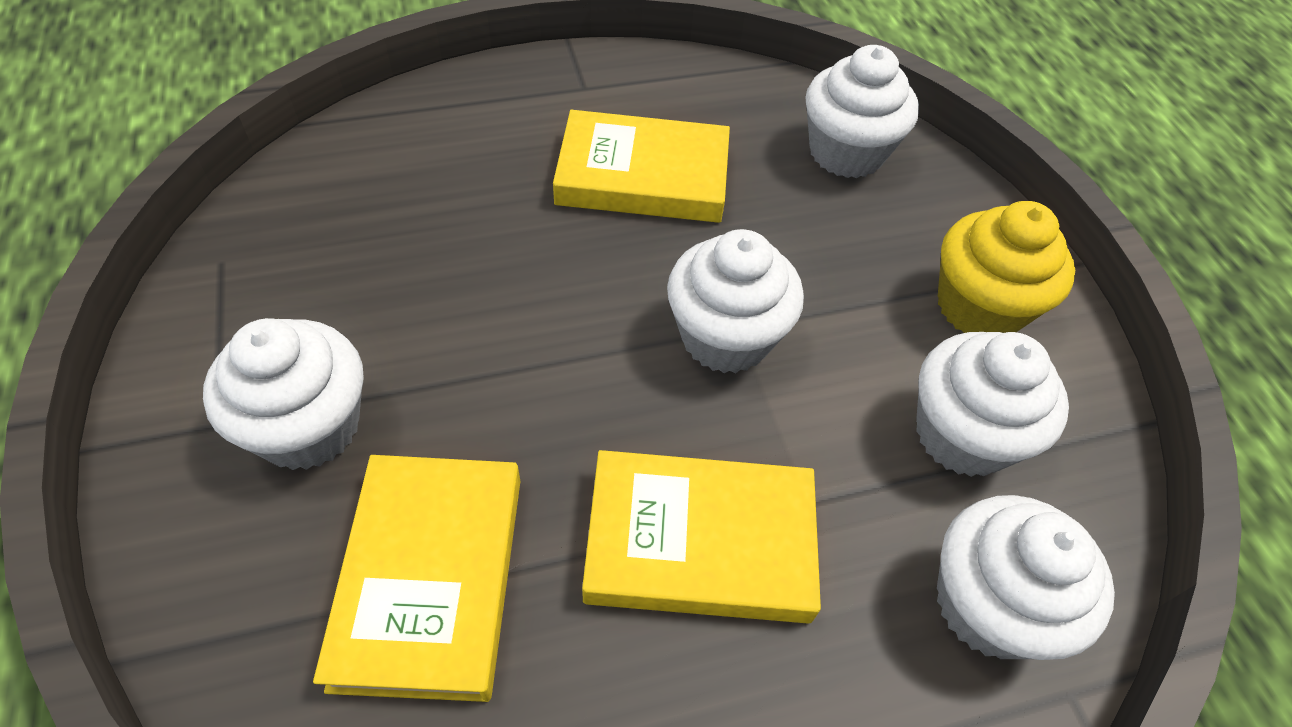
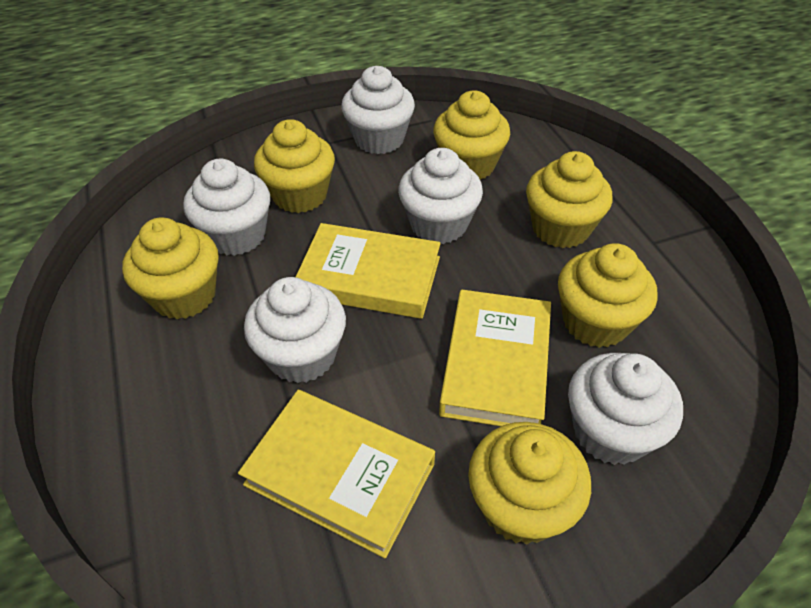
yellow cupcake: 1 -> 6

